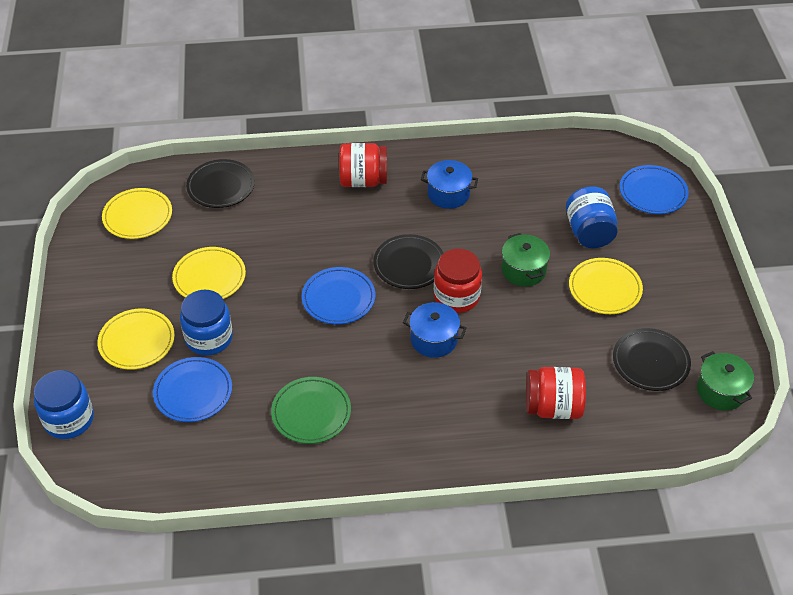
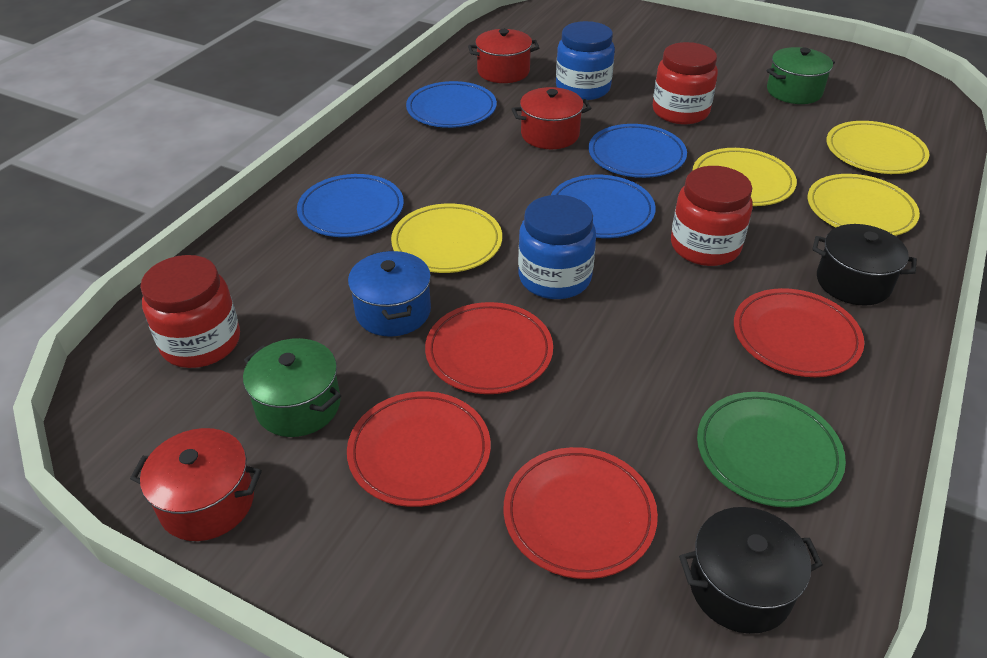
black plate: 3 -> 0
black pot: 0 -> 2
blue jar: 3 -> 2
blue plate: 3 -> 4
blue pot: 2 -> 1
red plate: 0 -> 4
red pot: 0 -> 3

